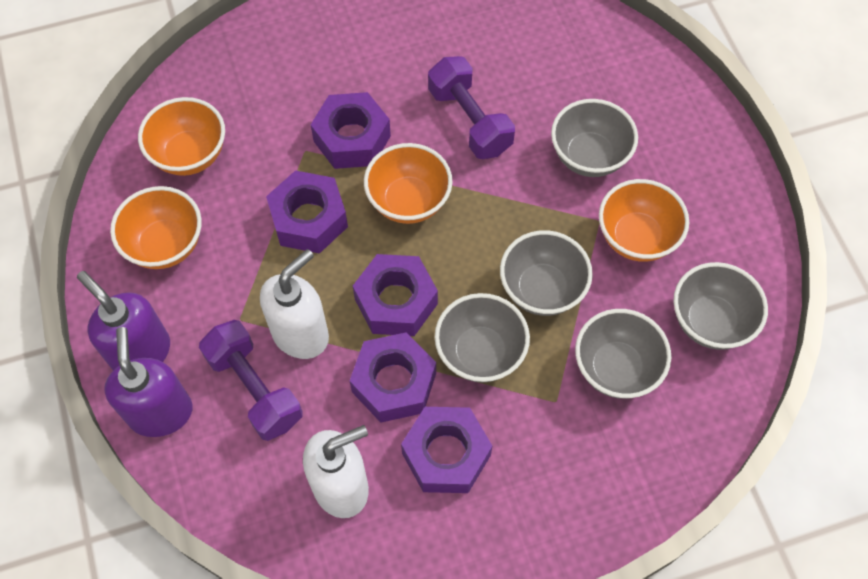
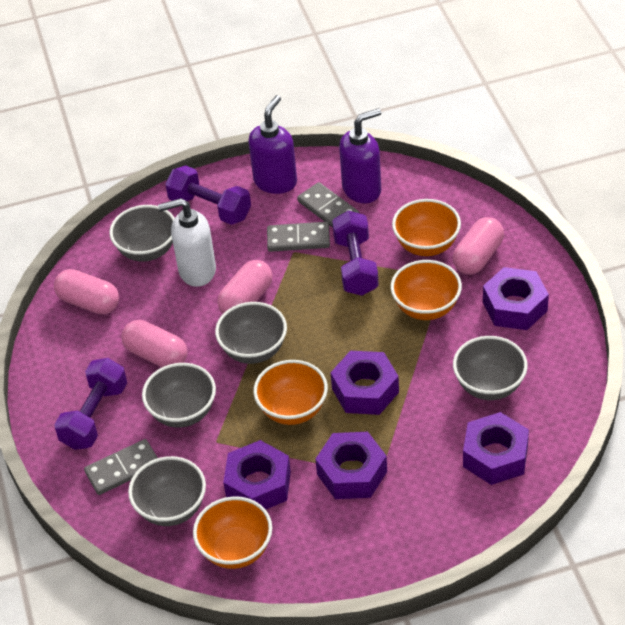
grey domino: 0 -> 3
pink capsule: 0 -> 4
purple dumbbell: 2 -> 3
white soap dispenser: 2 -> 1

